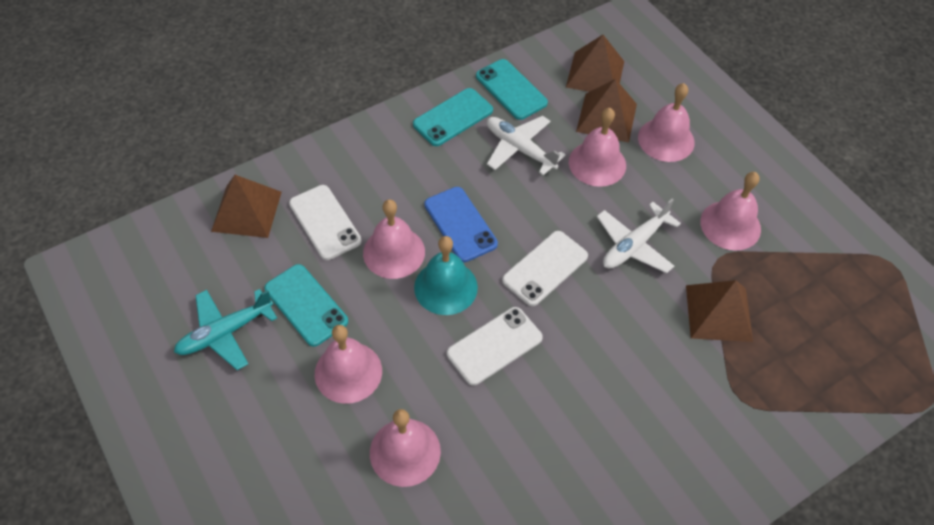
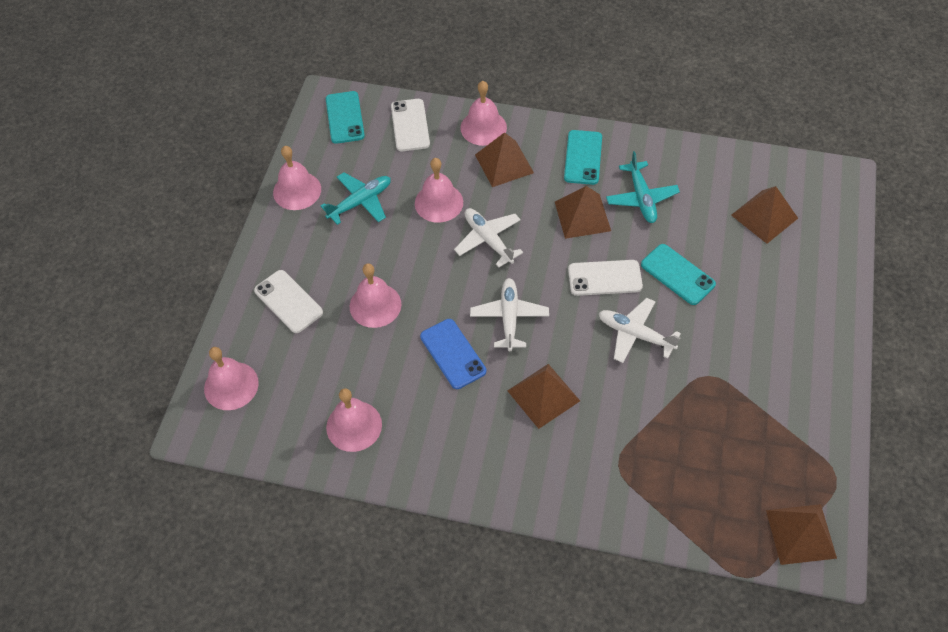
brown pyramid: 4 -> 5
turquoise bell: 1 -> 0
turquoise plane: 1 -> 2
white plane: 2 -> 3

